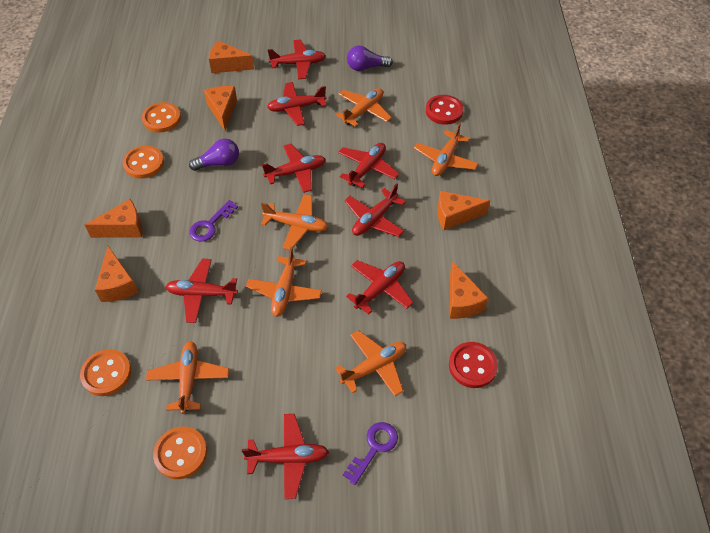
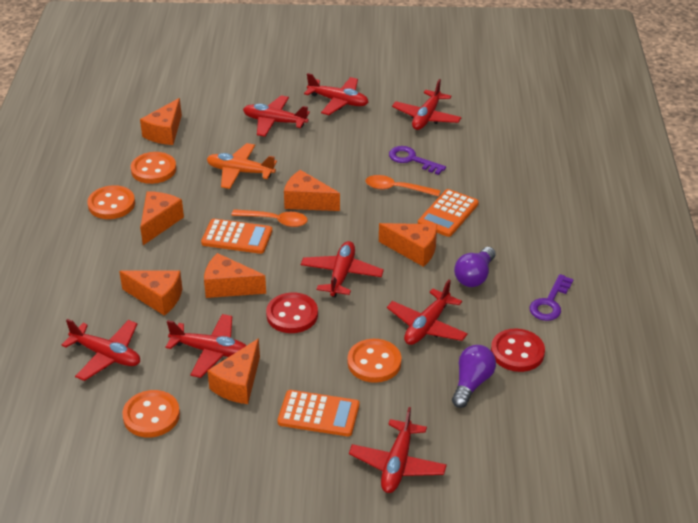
orange calculator: 0 -> 3
orange cheese: 6 -> 7
orange plane: 6 -> 1
orange spoon: 0 -> 2

